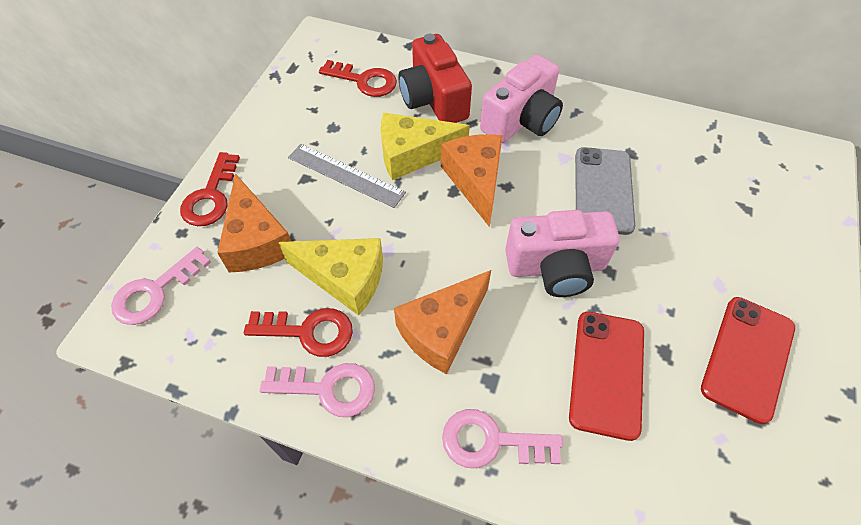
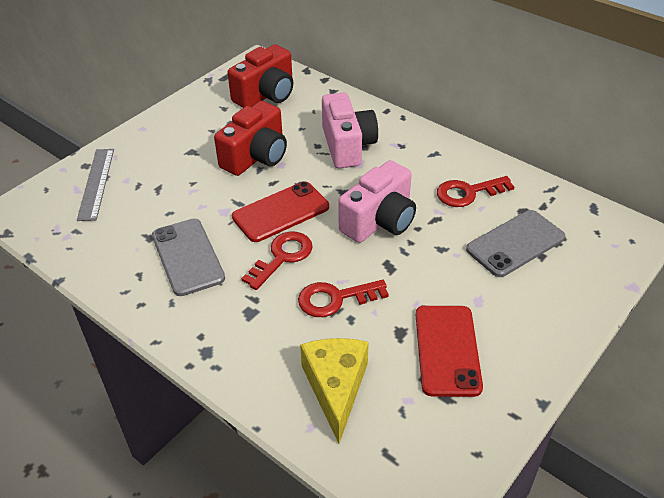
grey phone: 1 -> 2
orange cheese: 3 -> 0
pink key: 3 -> 0
red camera: 1 -> 2
yellow cheese: 2 -> 1

